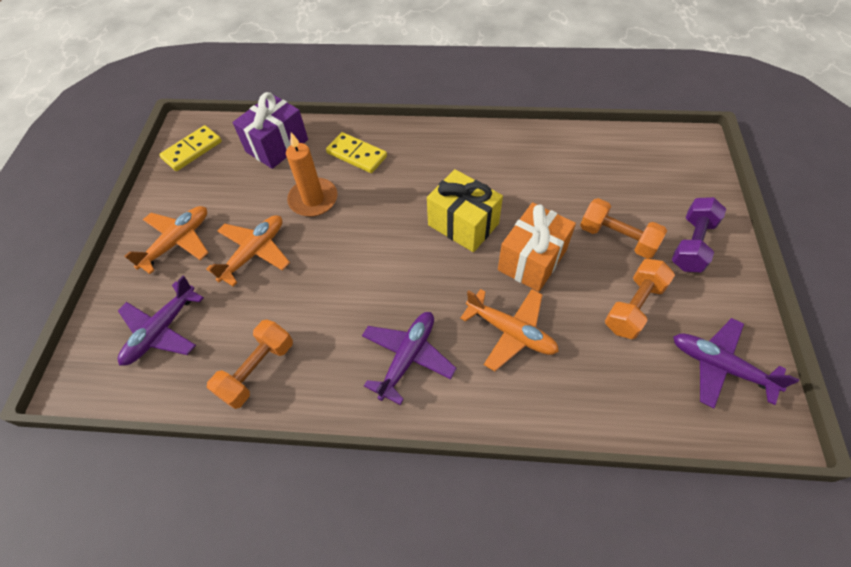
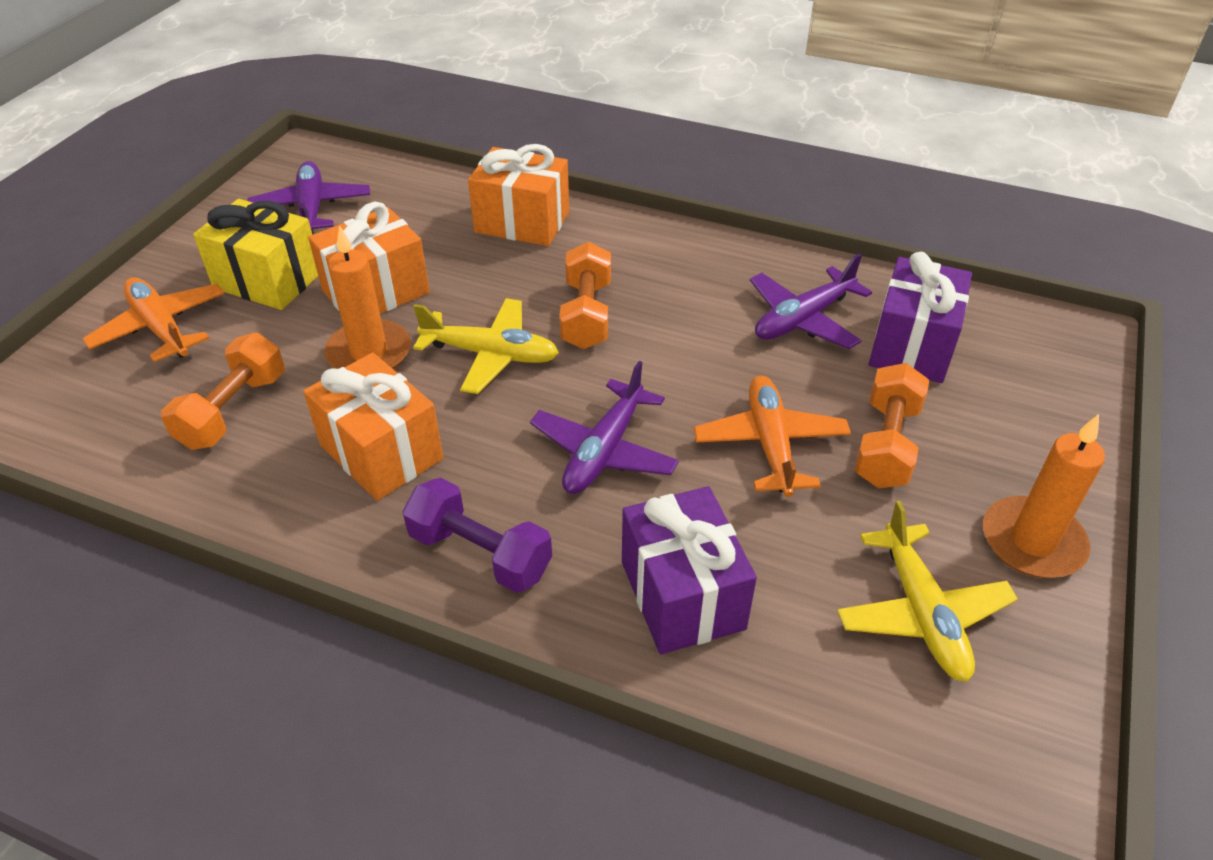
orange candle: 1 -> 2
orange gift: 1 -> 3
orange plane: 3 -> 2
purple gift: 1 -> 2
yellow domino: 2 -> 0
yellow plane: 0 -> 2

